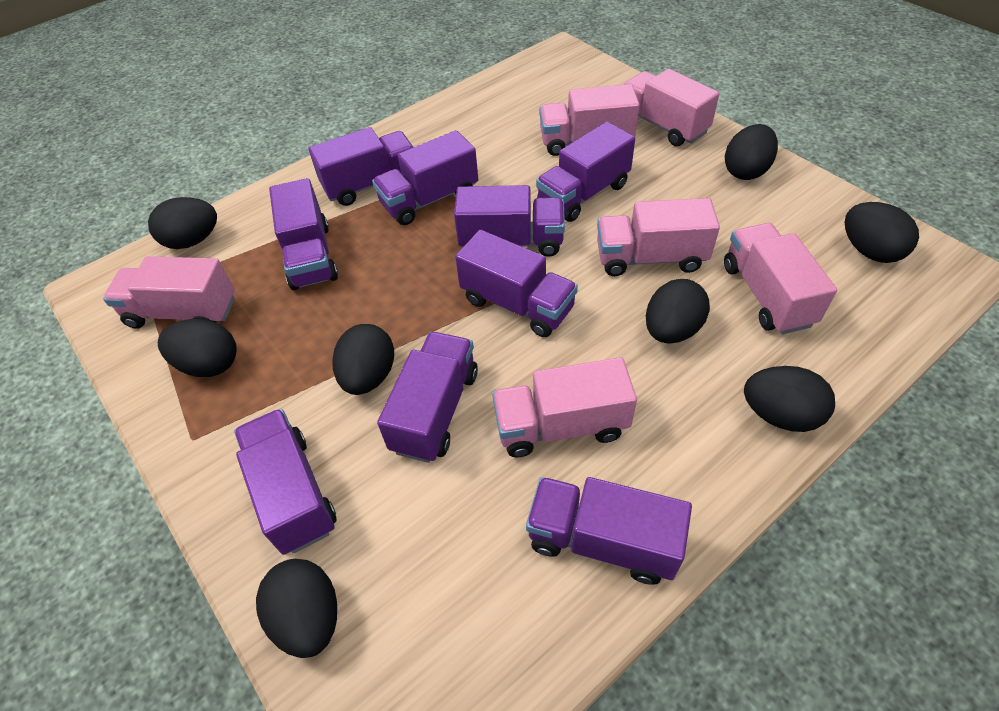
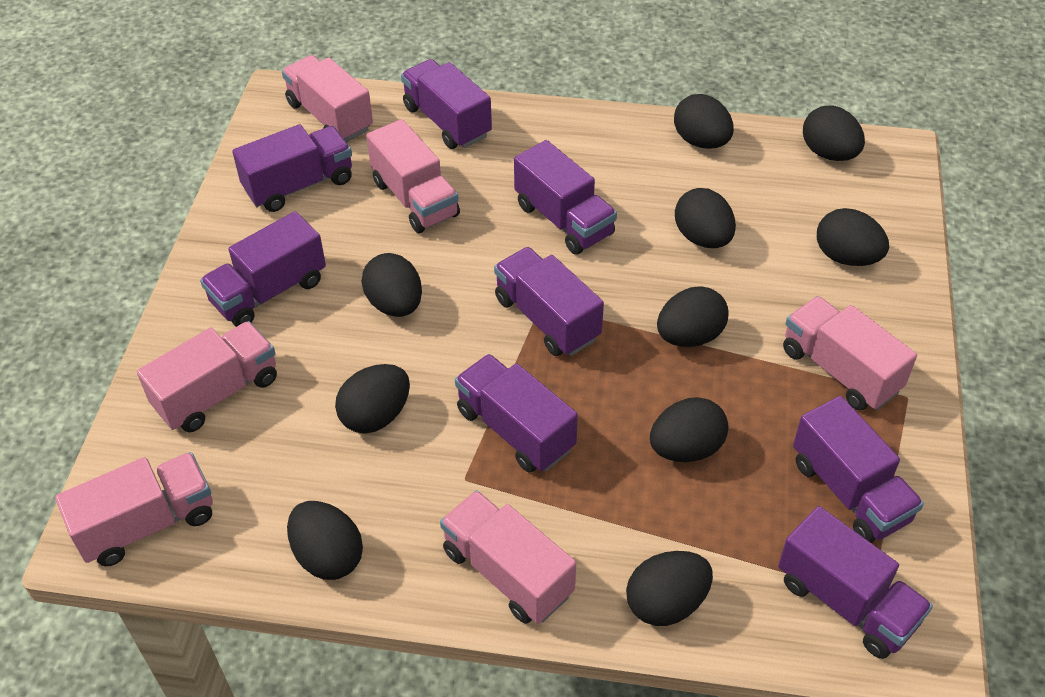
black egg: 8 -> 10
purple truck: 9 -> 8

